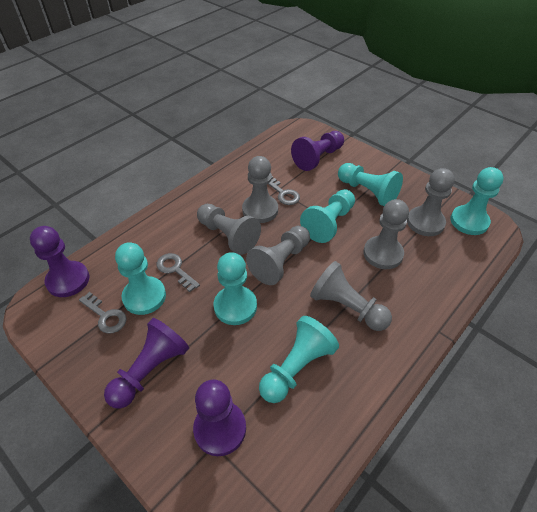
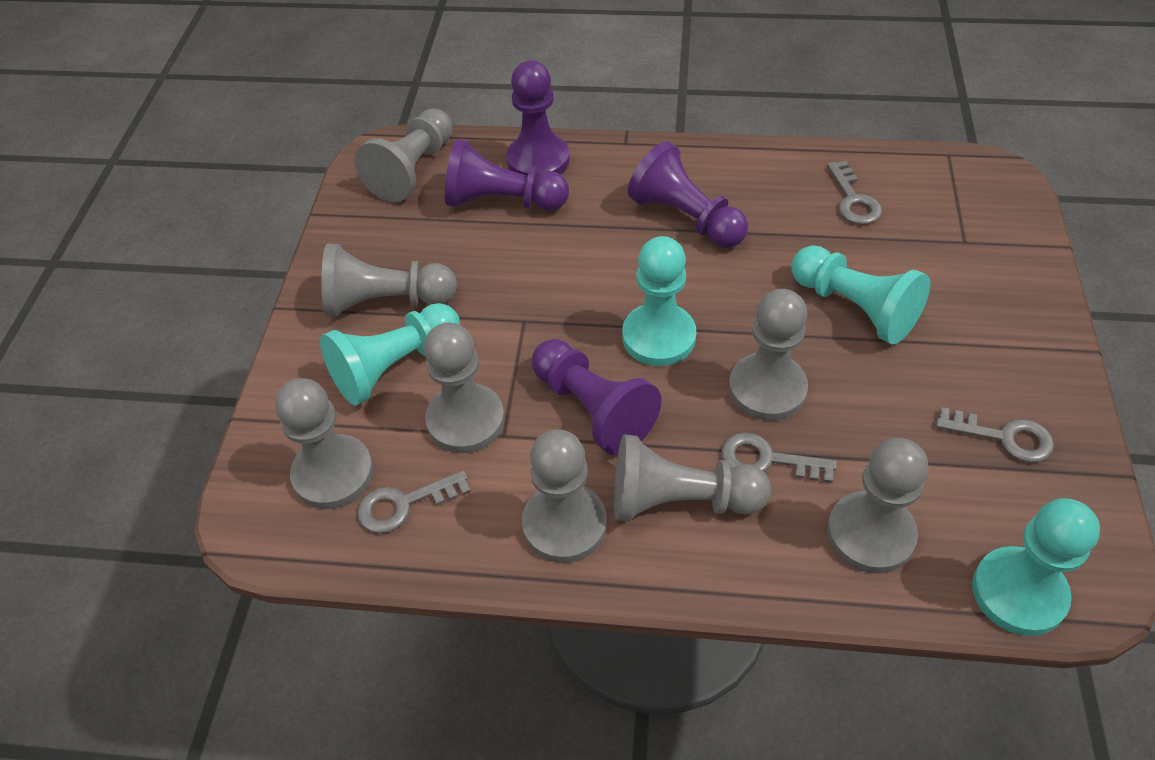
grey key: 3 -> 4
grey pawn: 6 -> 8
turquoise pawn: 6 -> 4

